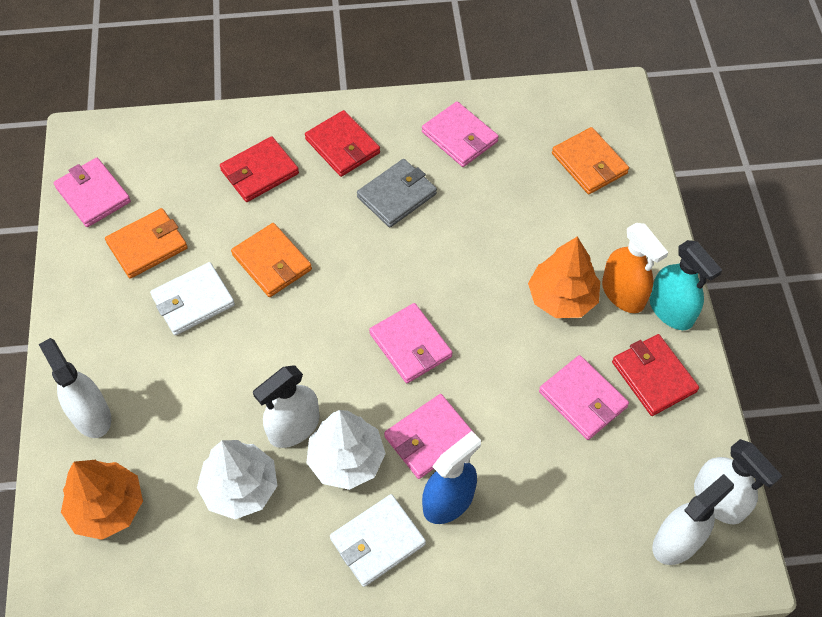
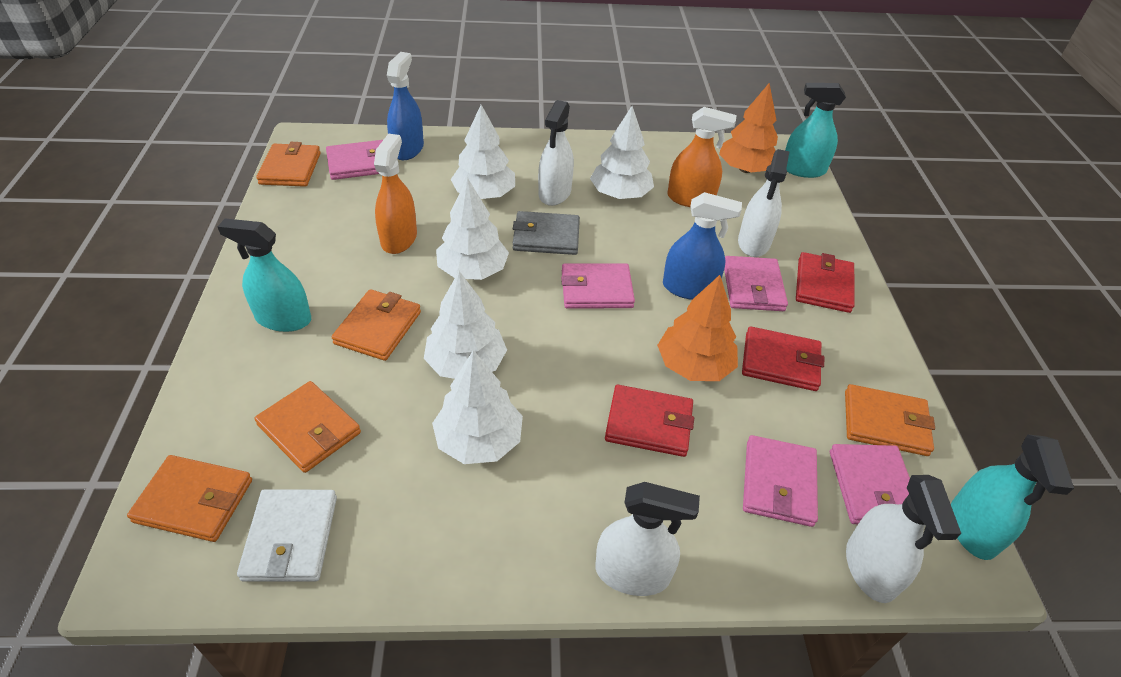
blue spray bottle: 1 -> 2
orange spray bottle: 1 -> 2
orange wallet: 3 -> 5
turquoise spray bottle: 1 -> 3
white tree: 2 -> 5
white wallet: 2 -> 1

